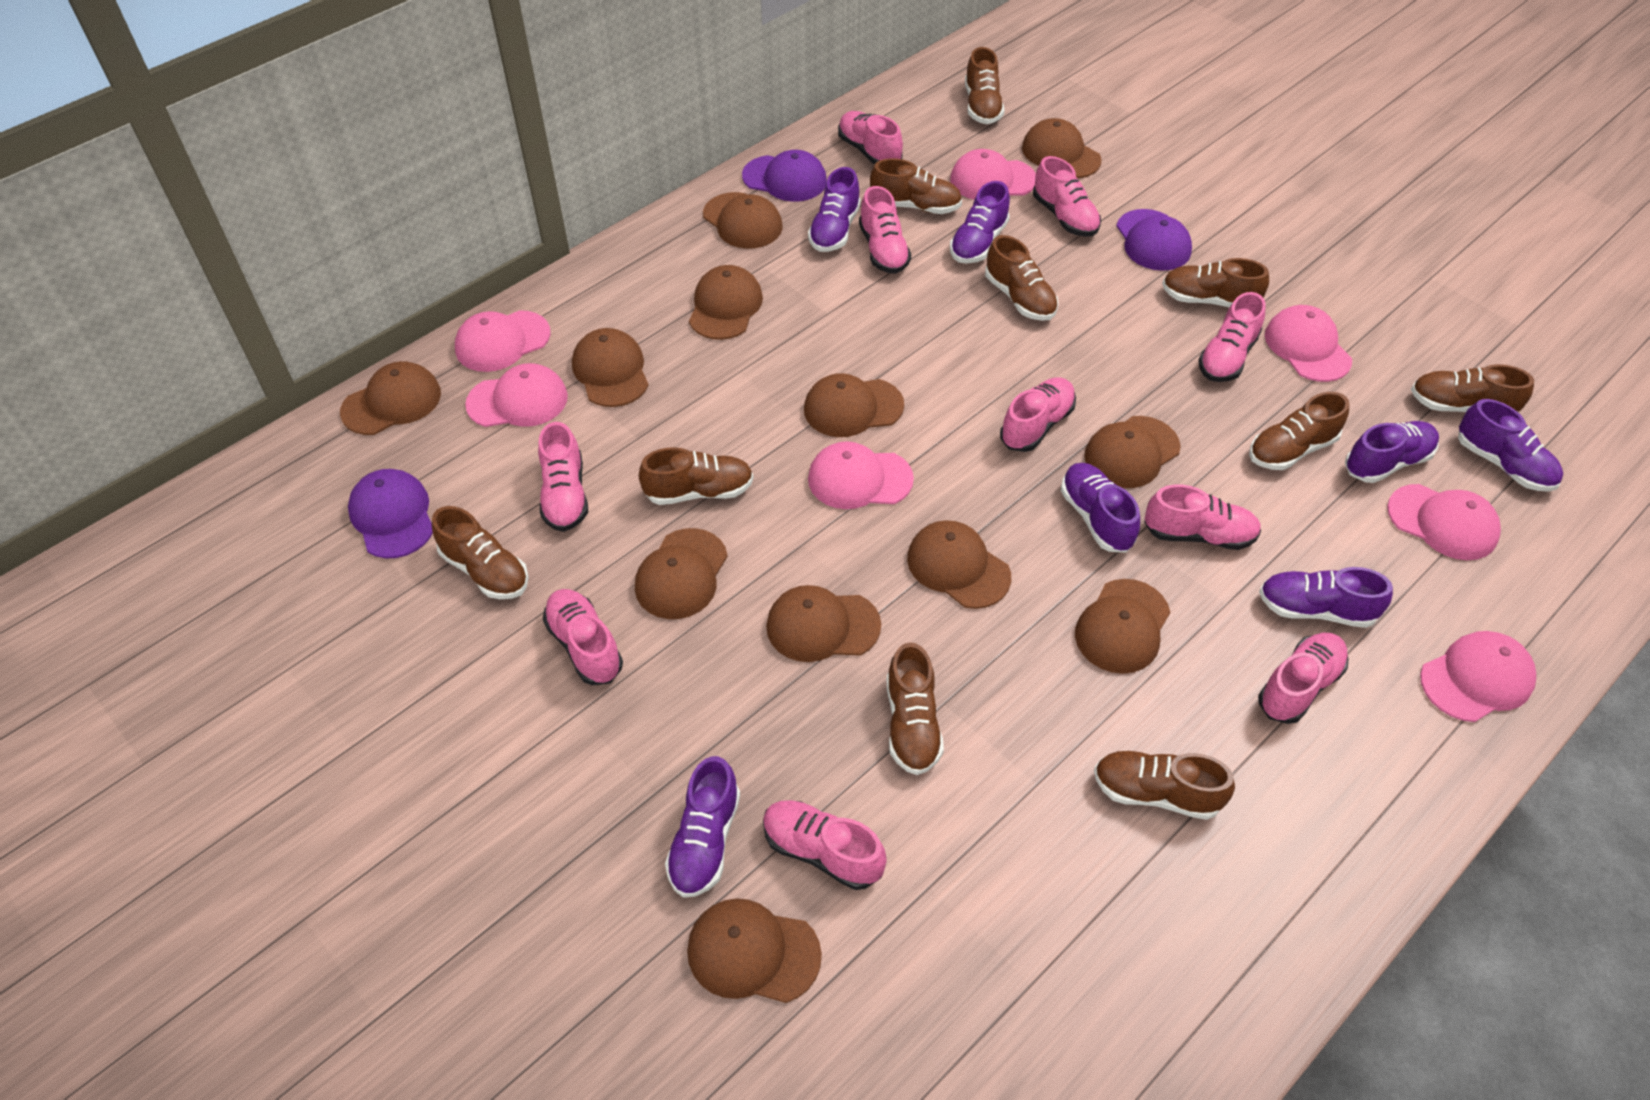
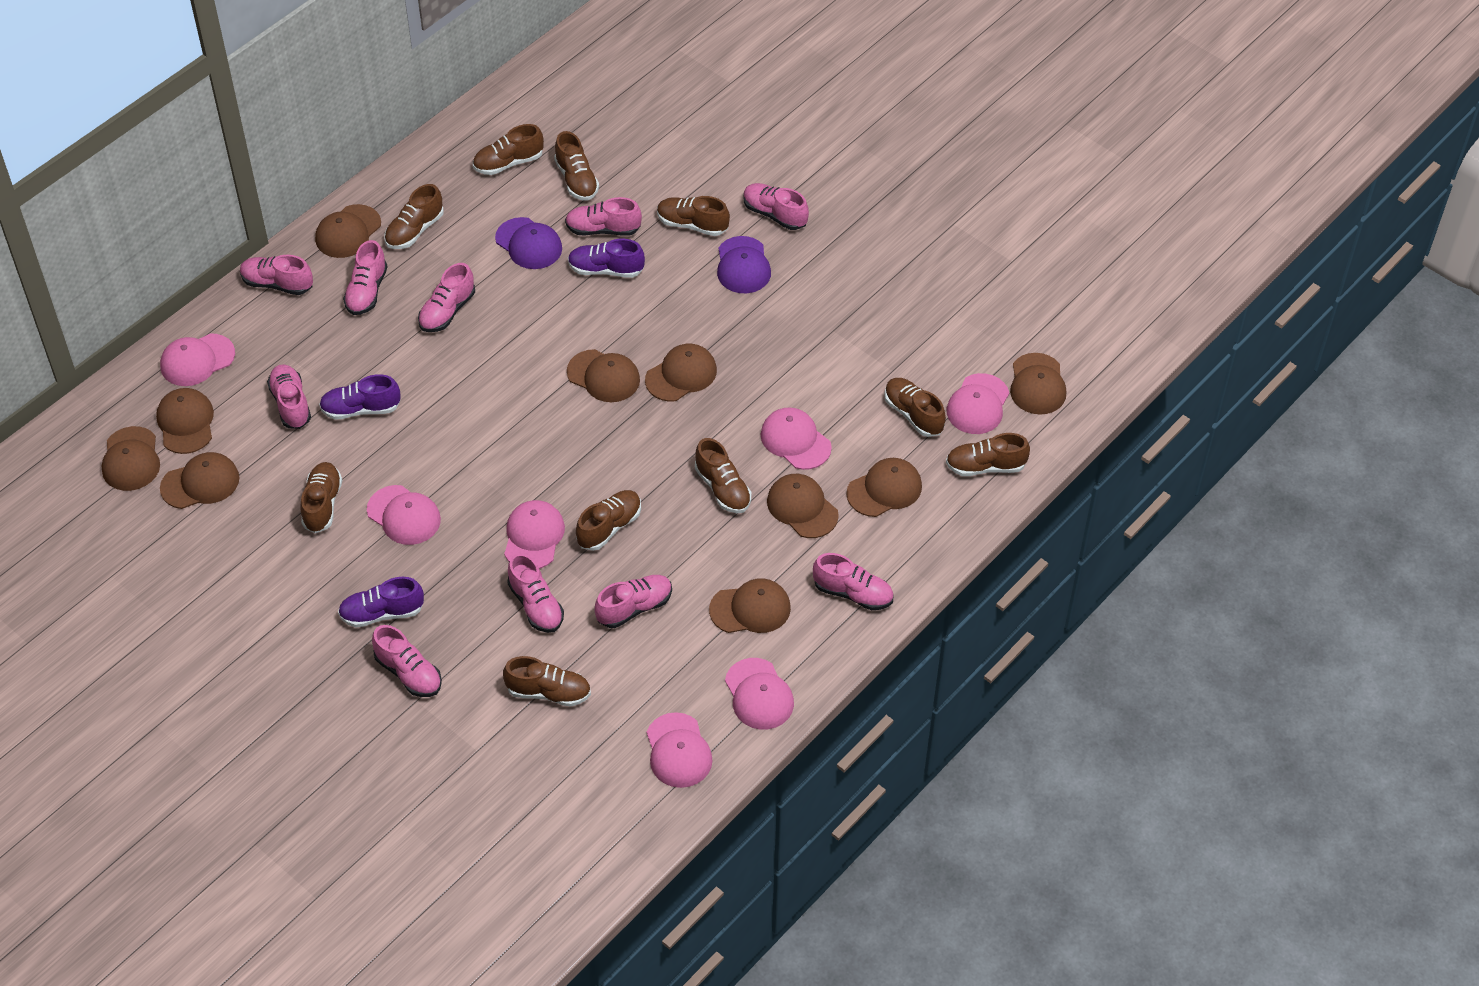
brown cap: 12 -> 10
purple cap: 3 -> 2
purple shoe: 7 -> 3

